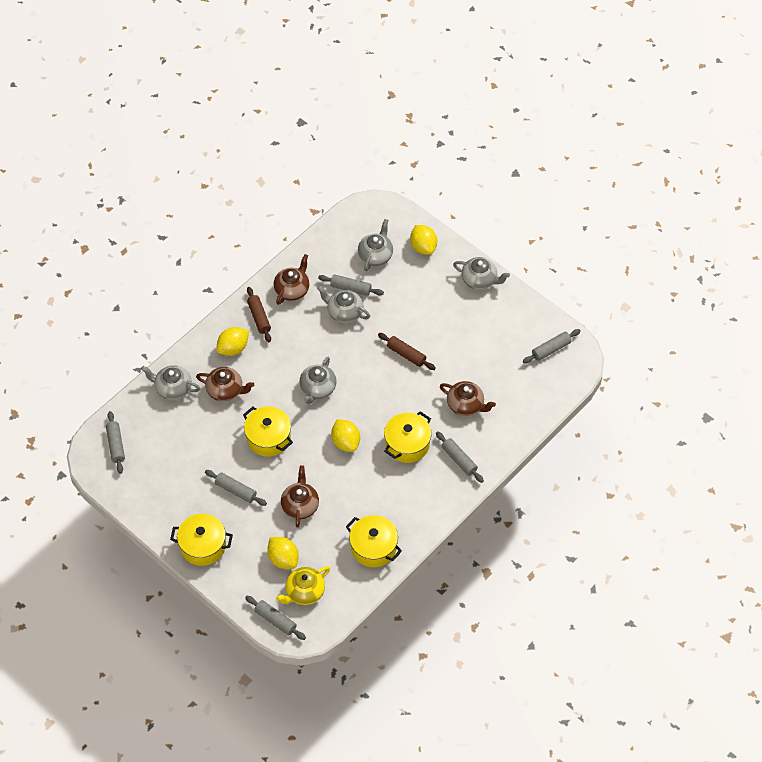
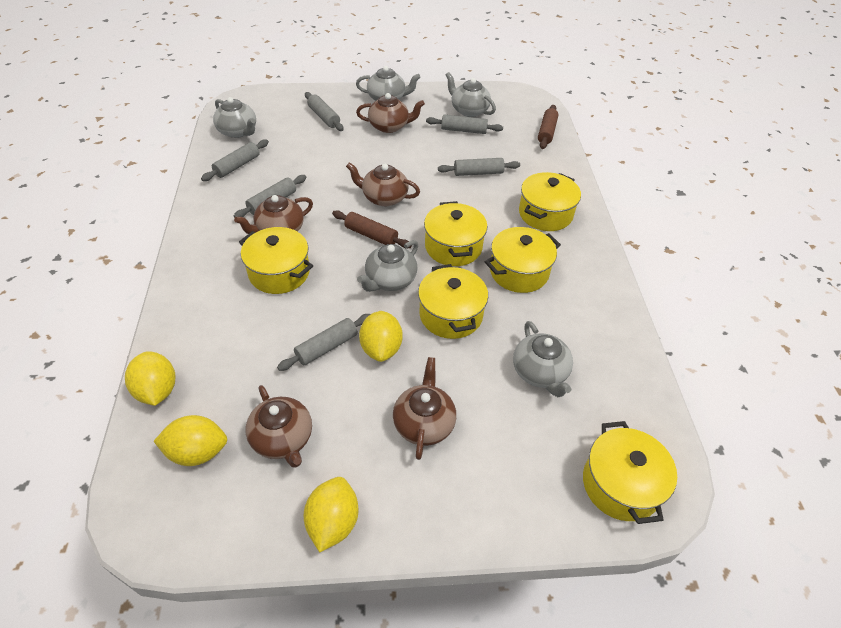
brown teapot: 4 -> 5
yellow pot: 4 -> 6
yellow teapot: 1 -> 0

